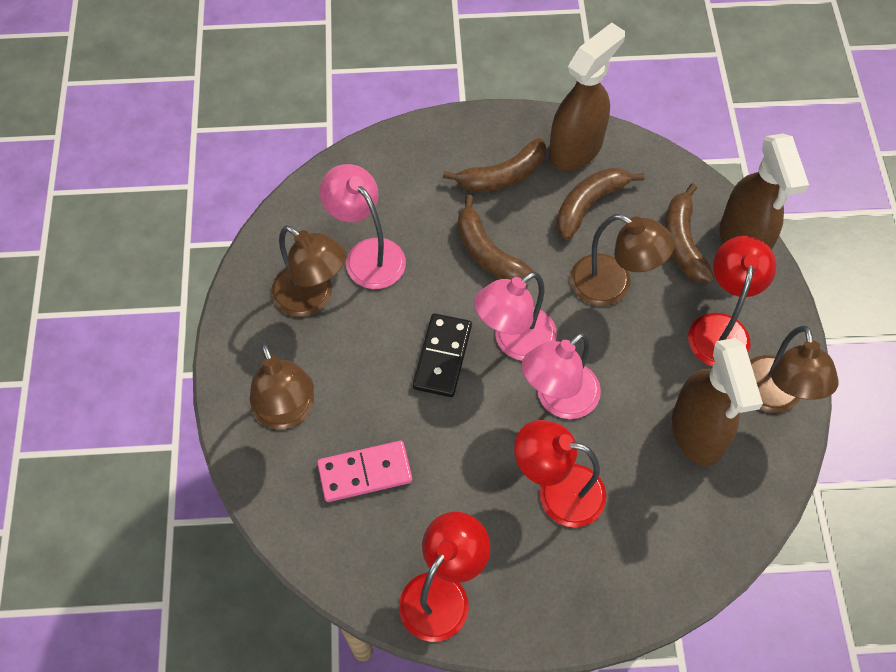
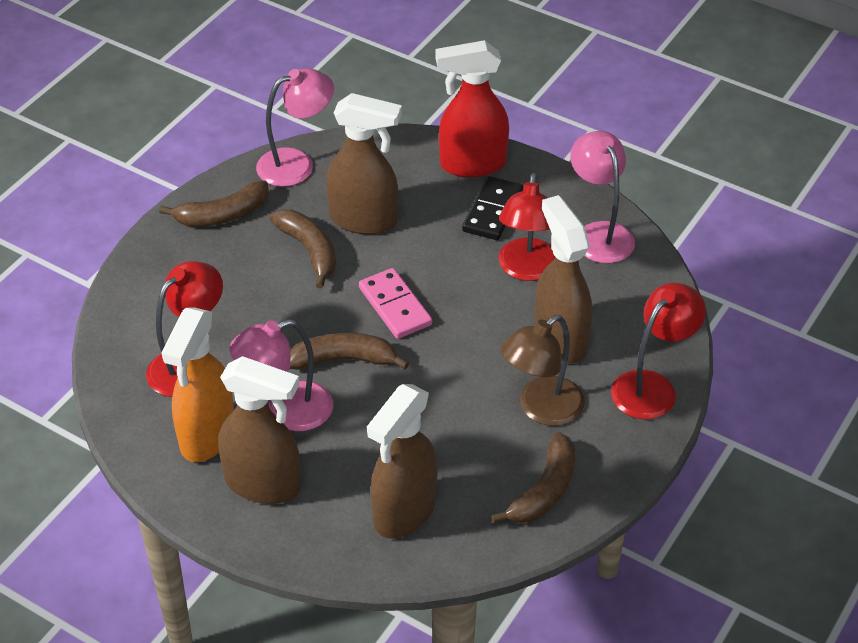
brown lamp: 4 -> 1
brown spray bottle: 3 -> 4
orange spray bottle: 0 -> 1
red spray bottle: 0 -> 1

